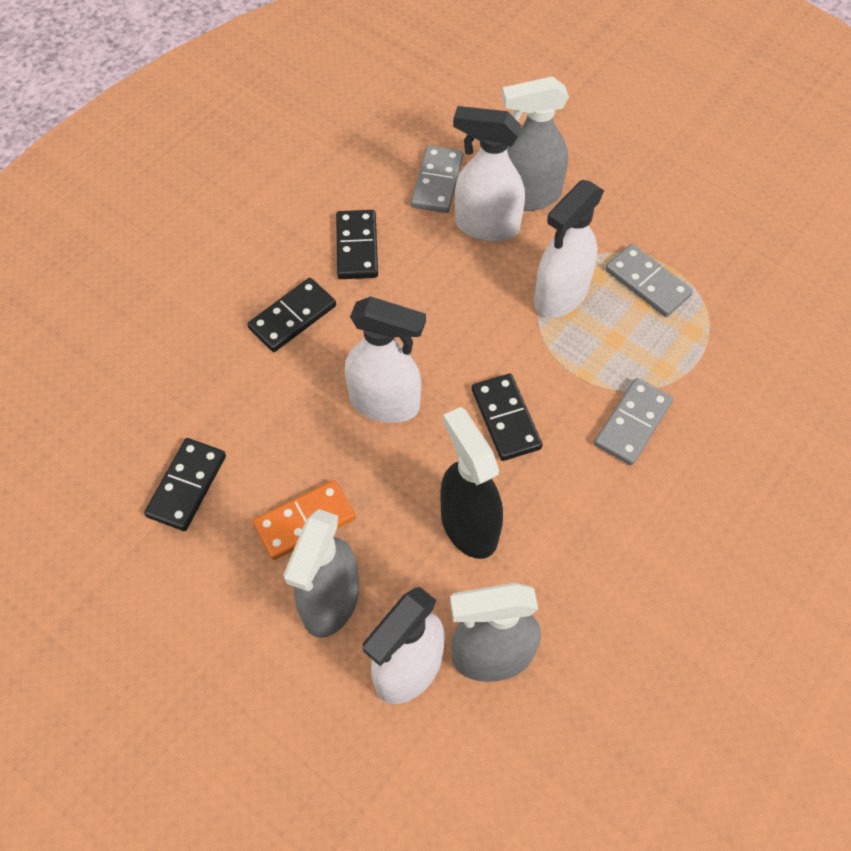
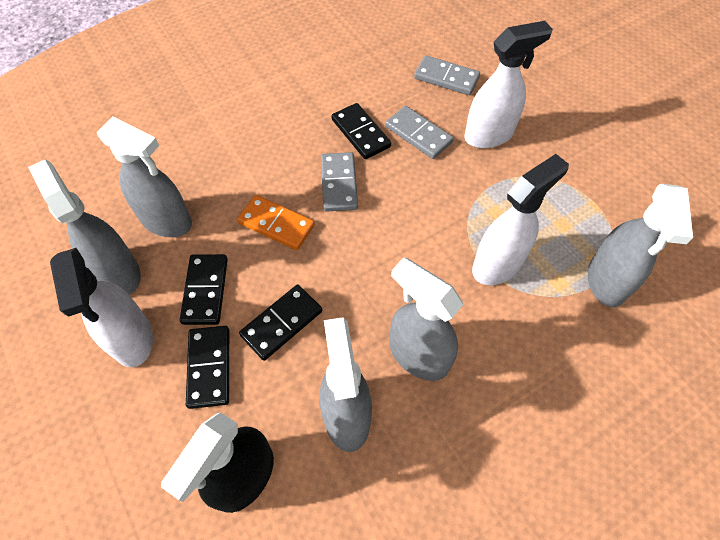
grey spray bottle: 3 -> 5
white spray bottle: 4 -> 3

